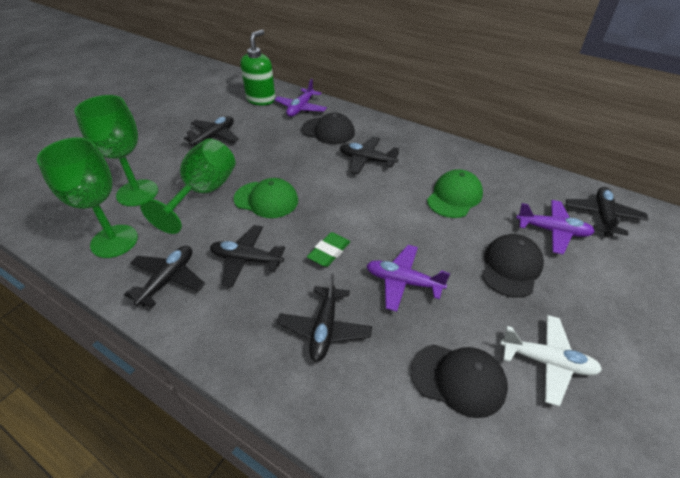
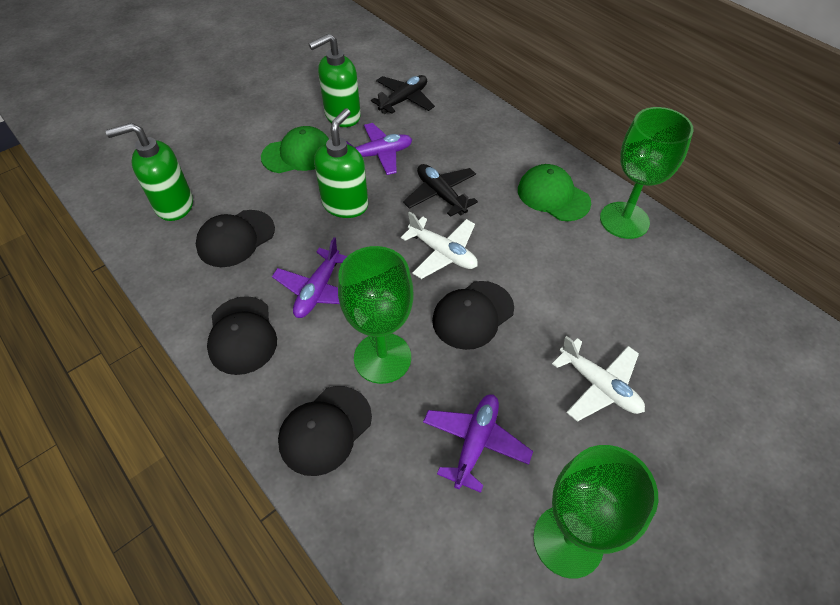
black cap: 3 -> 4
black plane: 6 -> 2
green eraser: 1 -> 0
green soap dispenser: 1 -> 3
white plane: 1 -> 2

